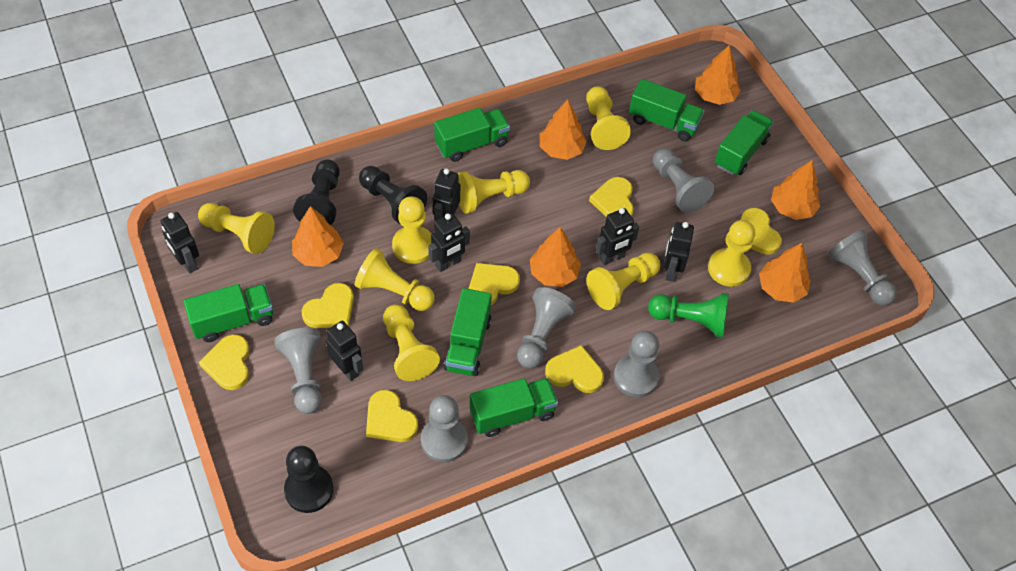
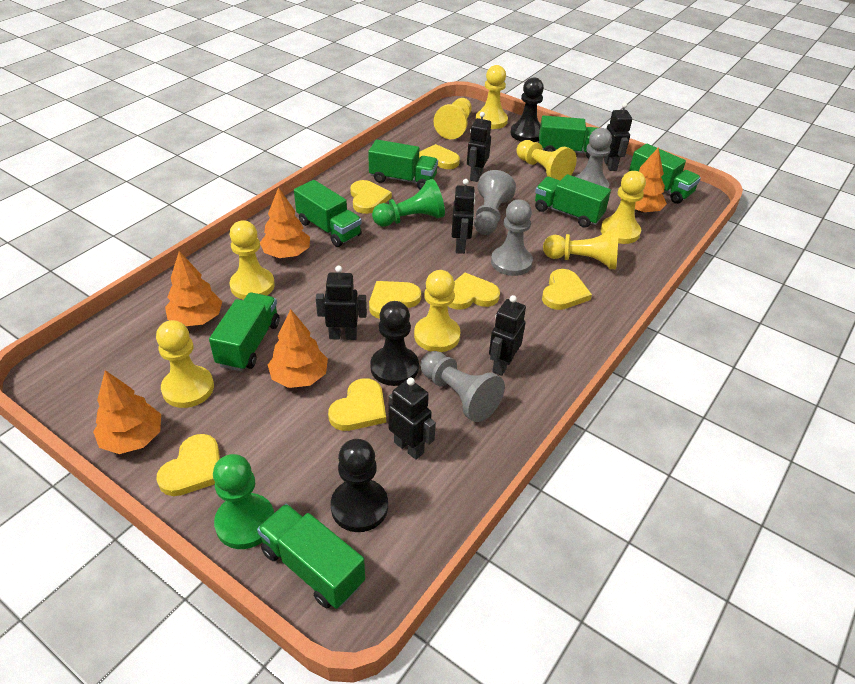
green pawn: 1 -> 2
green truck: 6 -> 7
grey pawn: 6 -> 4
orange tree: 6 -> 5

